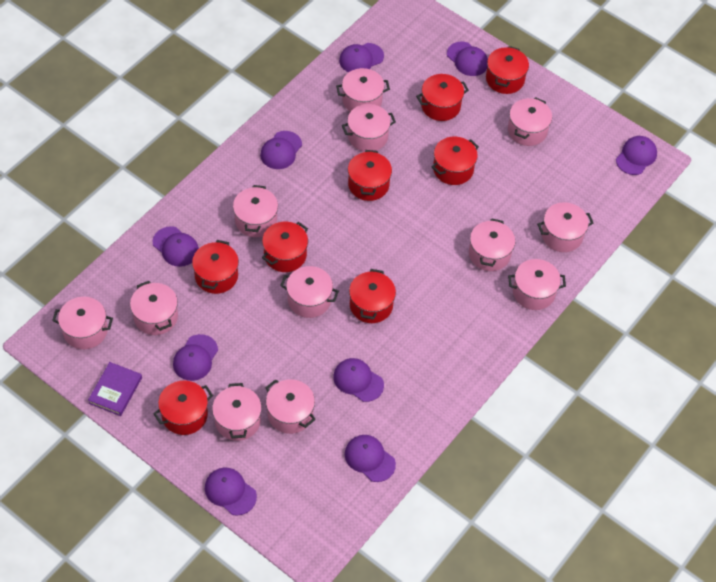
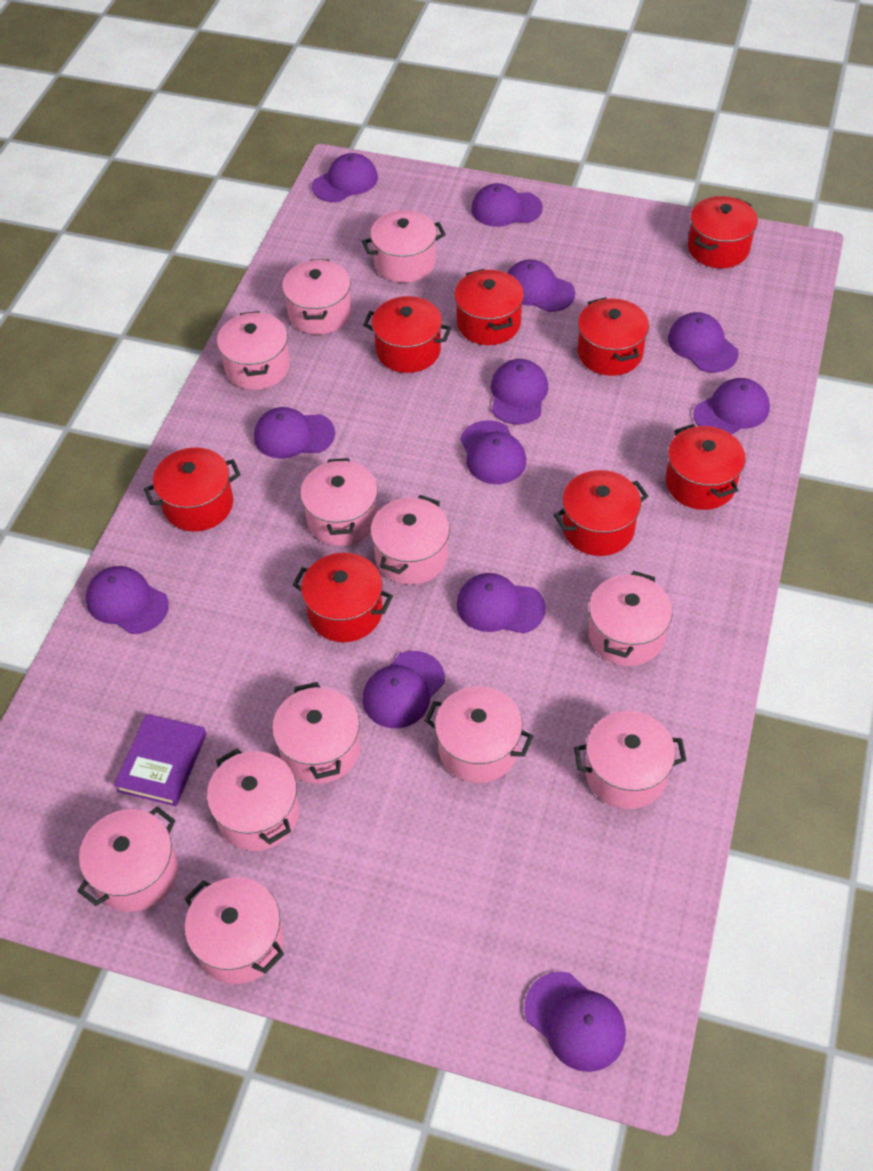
purple cap: 9 -> 12

